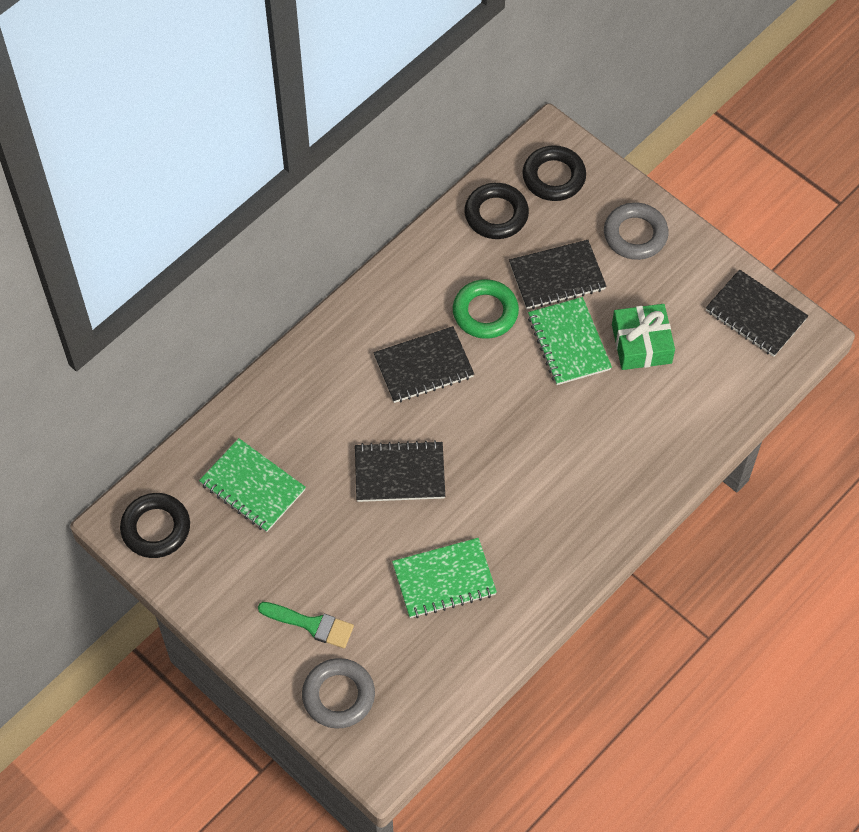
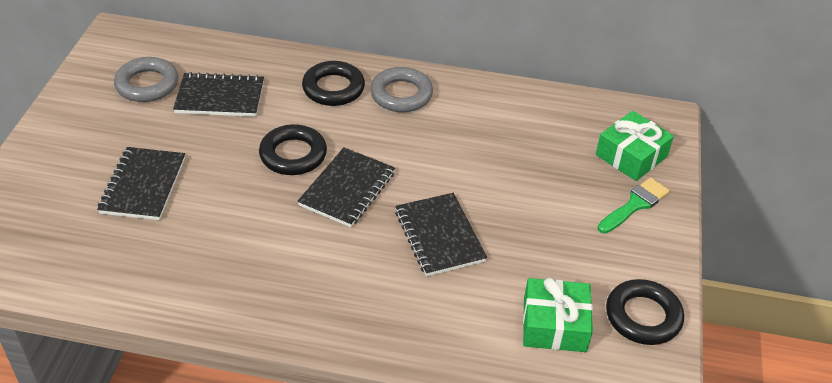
green gift: 1 -> 2
green notebook: 3 -> 0
green ring: 1 -> 0

